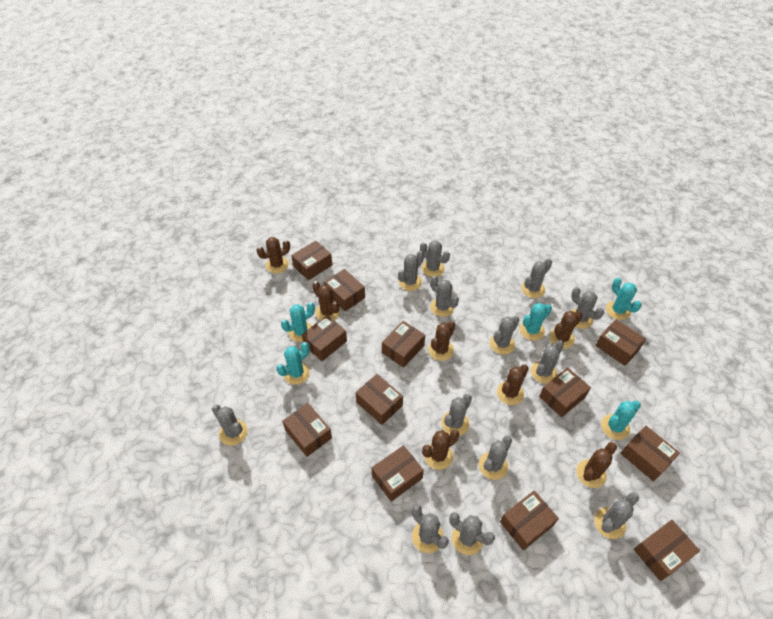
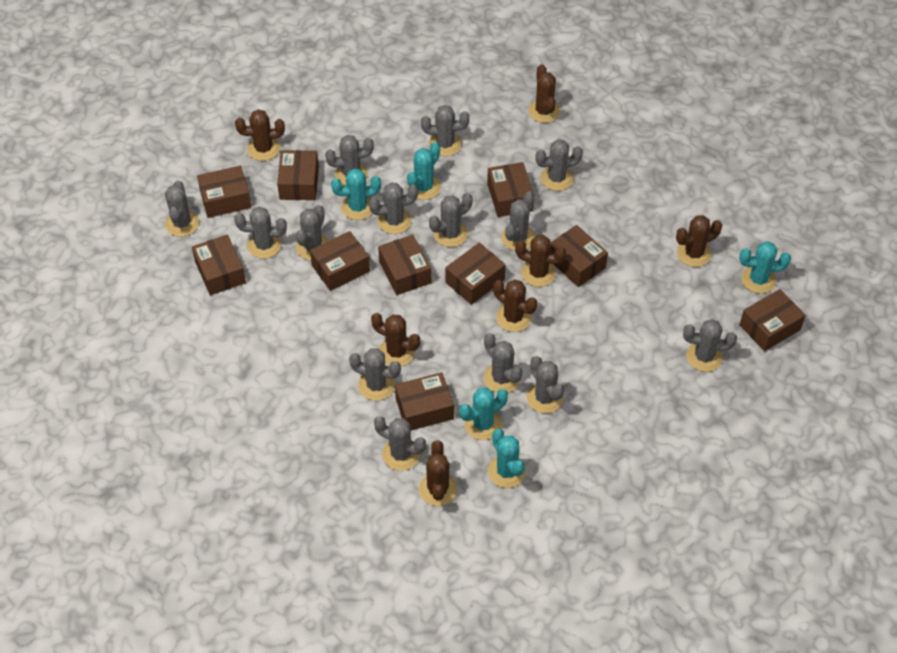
brown box: 12 -> 10
grey cactus: 13 -> 14

